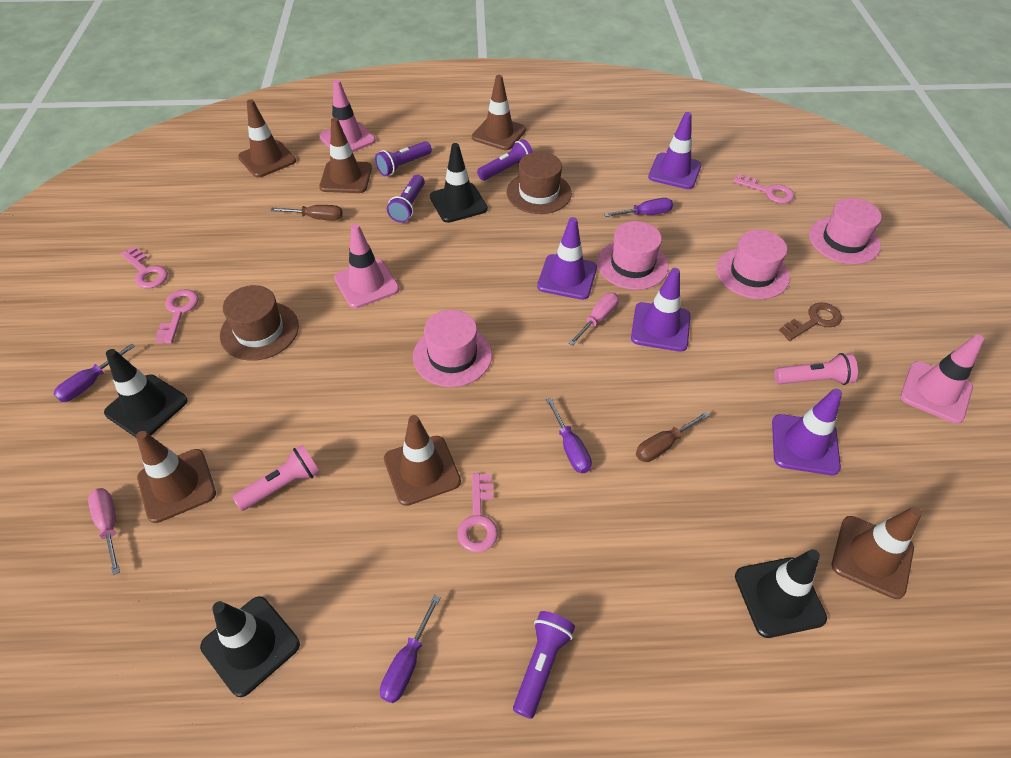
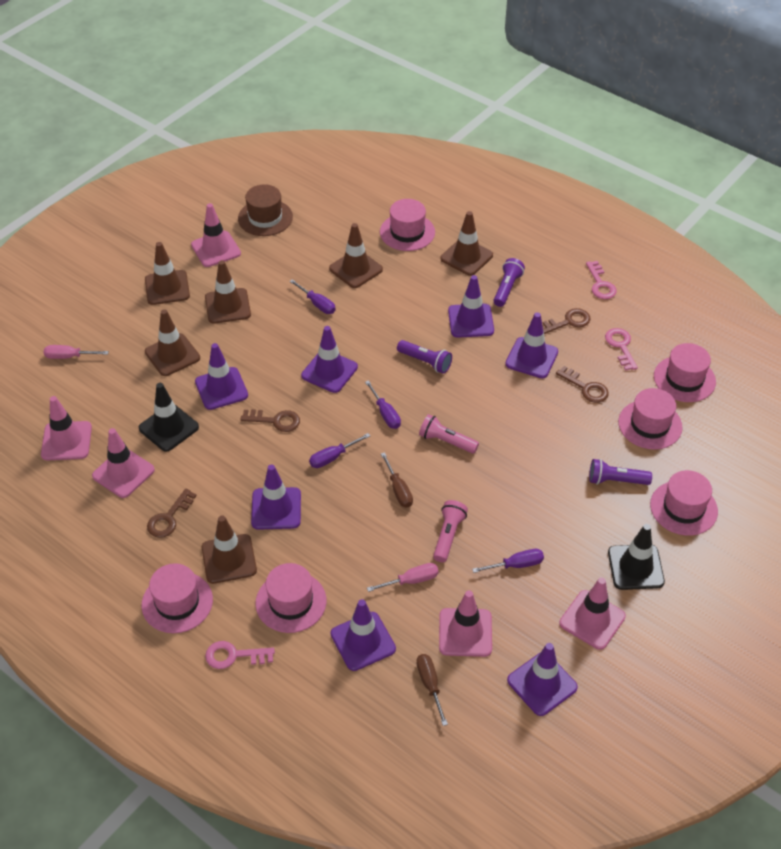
black traffic cone: 4 -> 2
brown hat: 2 -> 1
brown key: 1 -> 4
pink hat: 4 -> 6
pink key: 4 -> 3
pink traffic cone: 3 -> 5
purple flashlight: 4 -> 3
purple traffic cone: 4 -> 7

